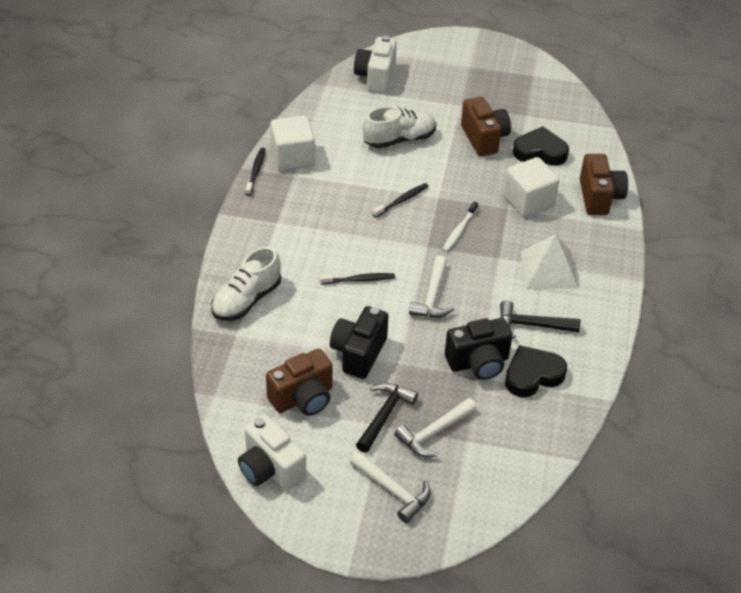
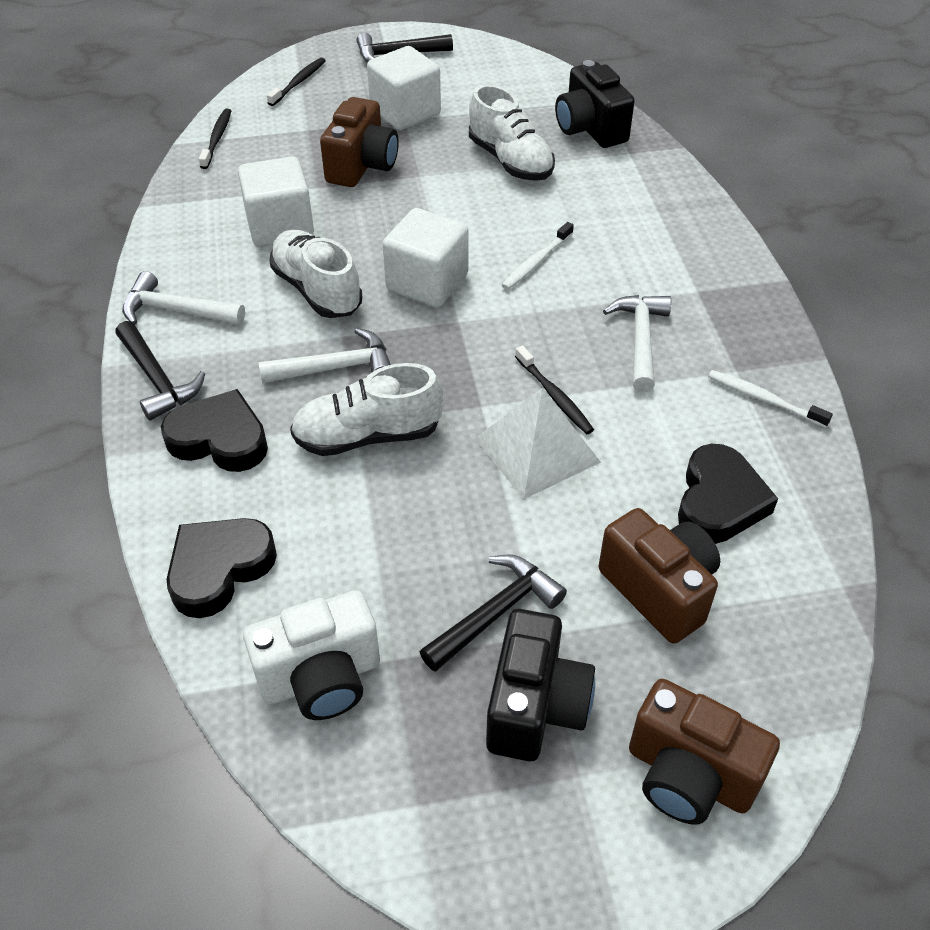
black hammer: 2 -> 3
black heart: 2 -> 3
white camera: 2 -> 1
white cube: 2 -> 3
white shoe: 2 -> 3
white toothbrush: 1 -> 2

